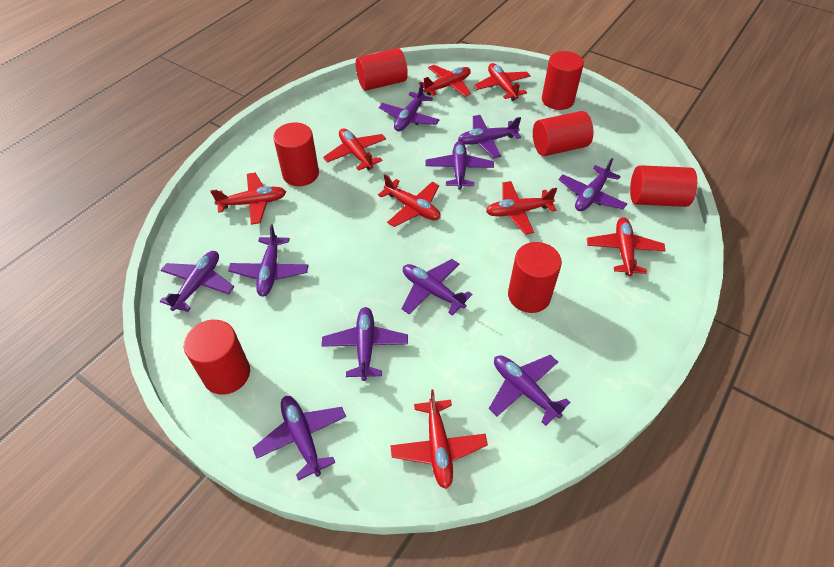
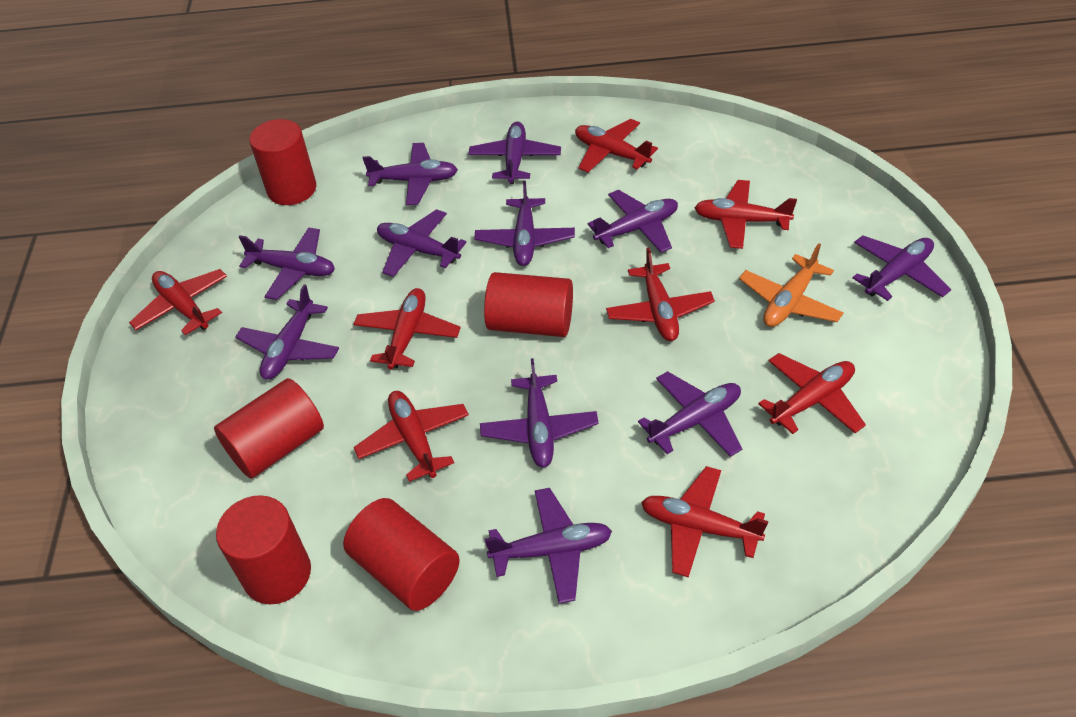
orange plane: 0 -> 1
purple plane: 10 -> 11
red cylinder: 7 -> 5

